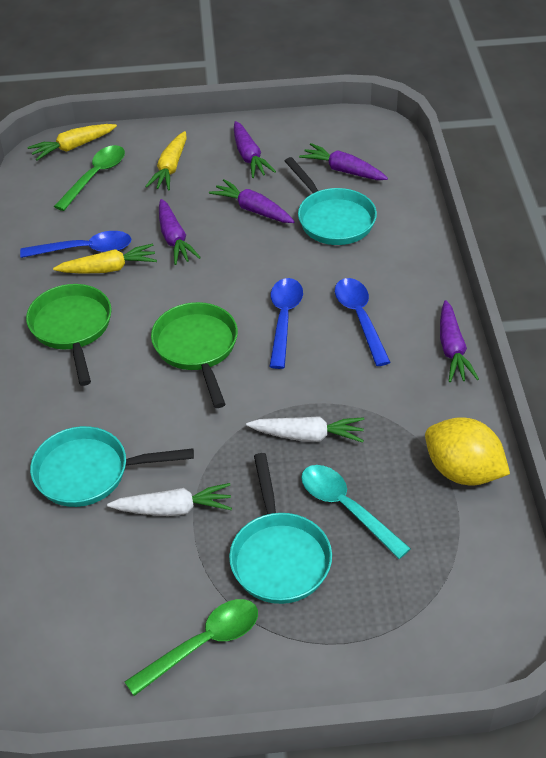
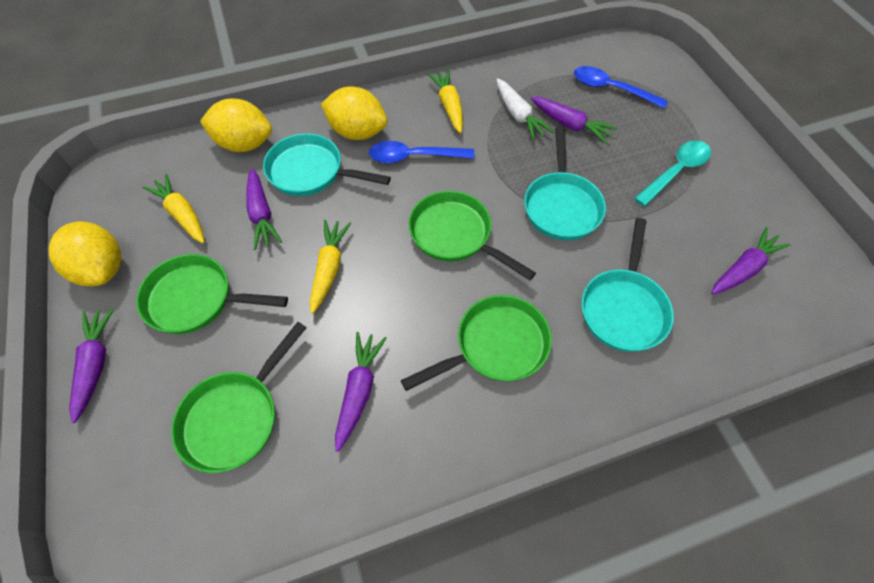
blue spoon: 3 -> 2
green pan: 2 -> 4
green spoon: 2 -> 0
white carrot: 2 -> 1
yellow lemon: 1 -> 3

